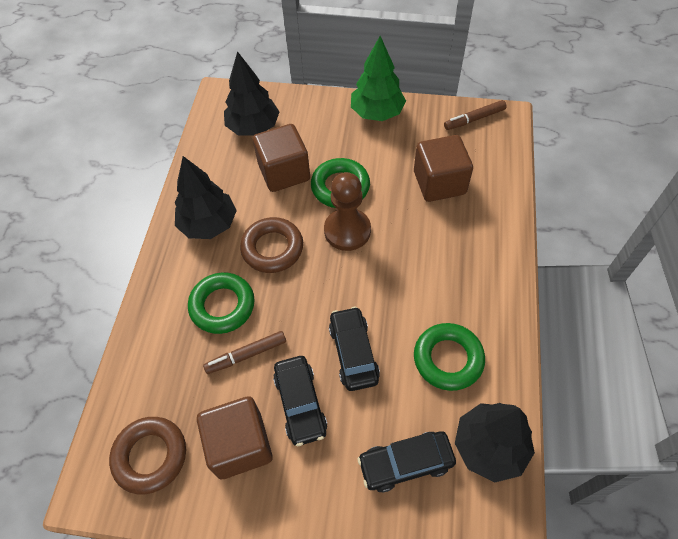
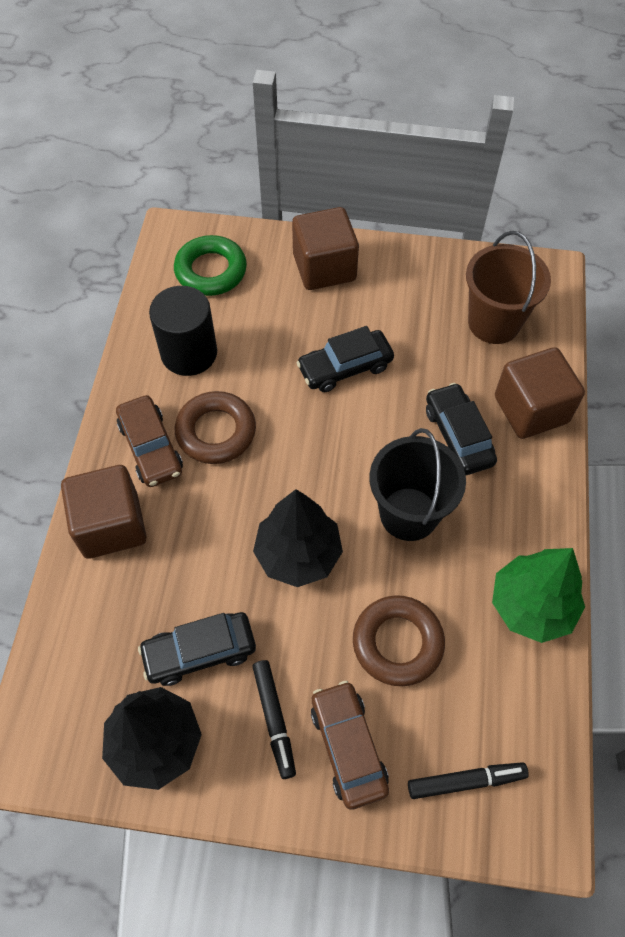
black bucket: 0 -> 1
black cylinder: 0 -> 1
black marker: 0 -> 2
black tree: 3 -> 2
brown bucket: 0 -> 1
brown car: 0 -> 2
brown marker: 2 -> 0
brown pawn: 1 -> 0
green ring: 3 -> 1

